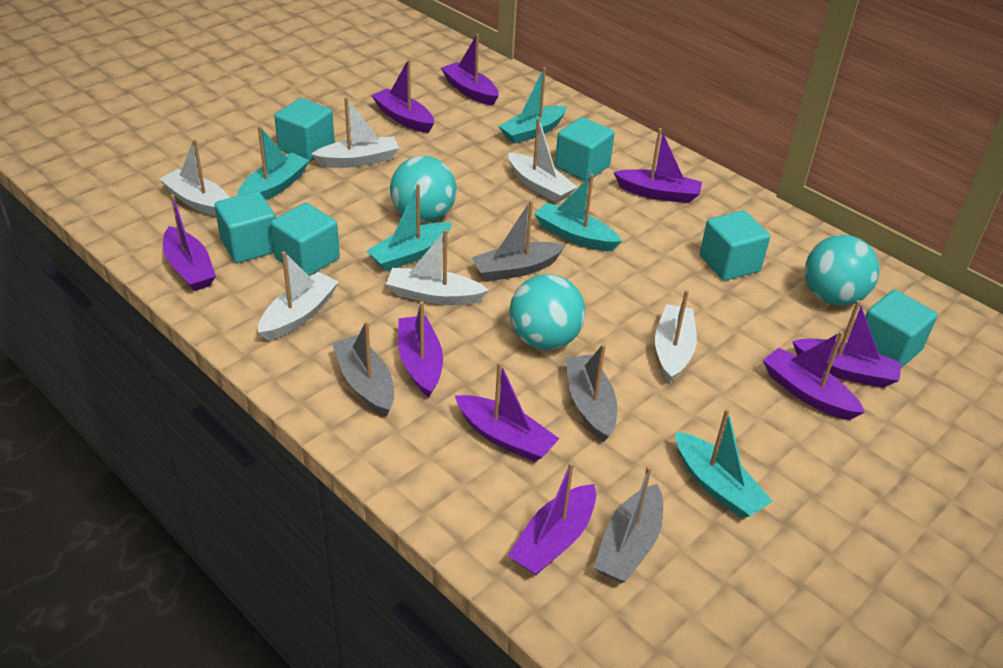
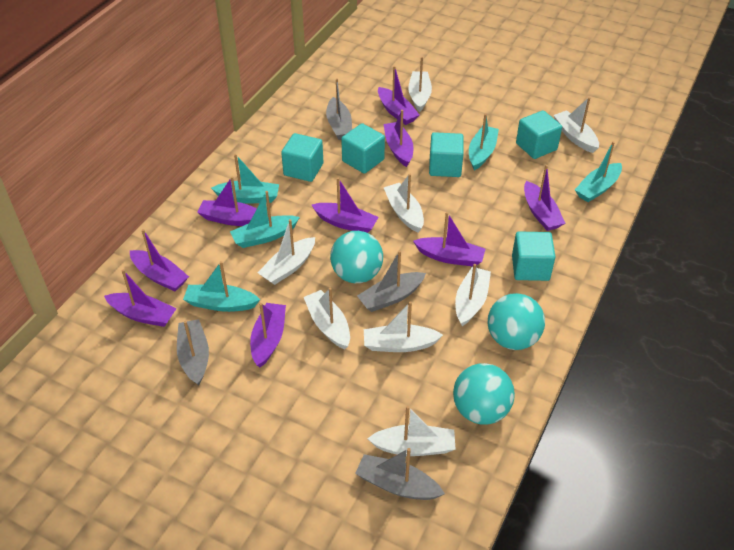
turquoise cube: 6 -> 5
white boat: 6 -> 8

